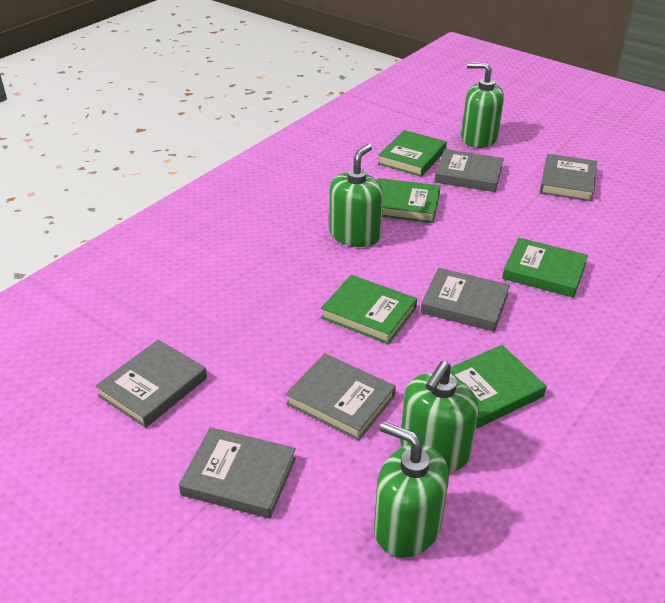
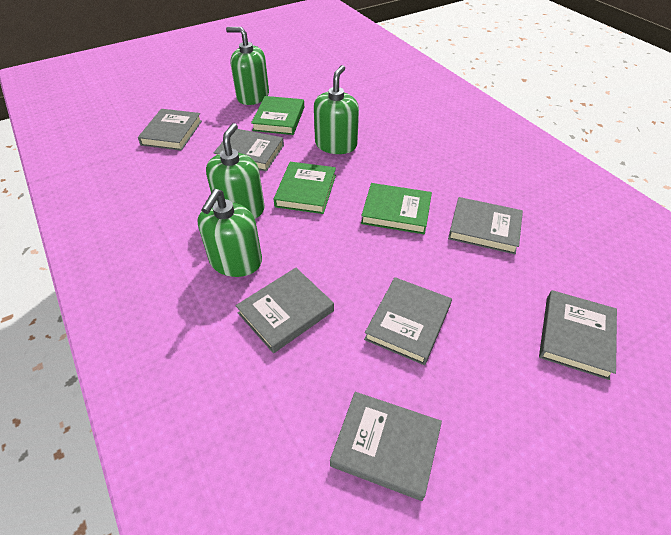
green book: 5 -> 3
grey book: 6 -> 7

